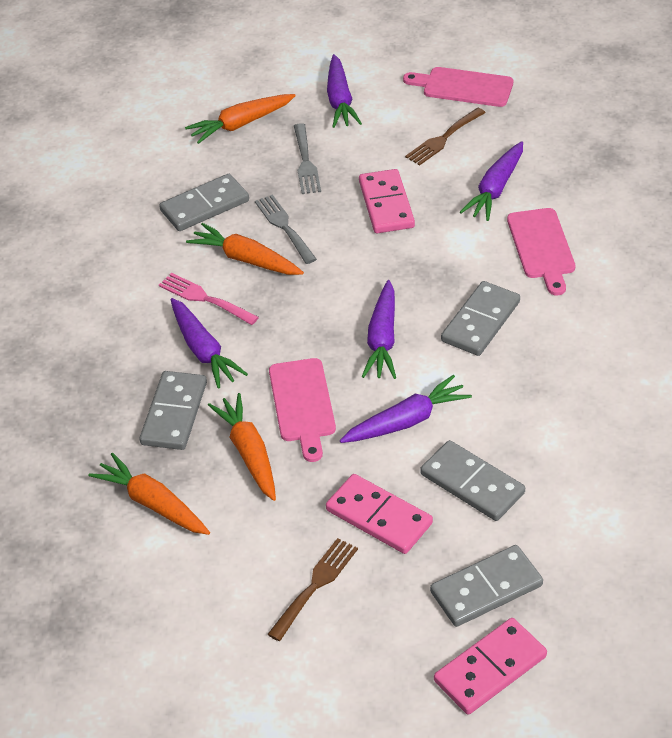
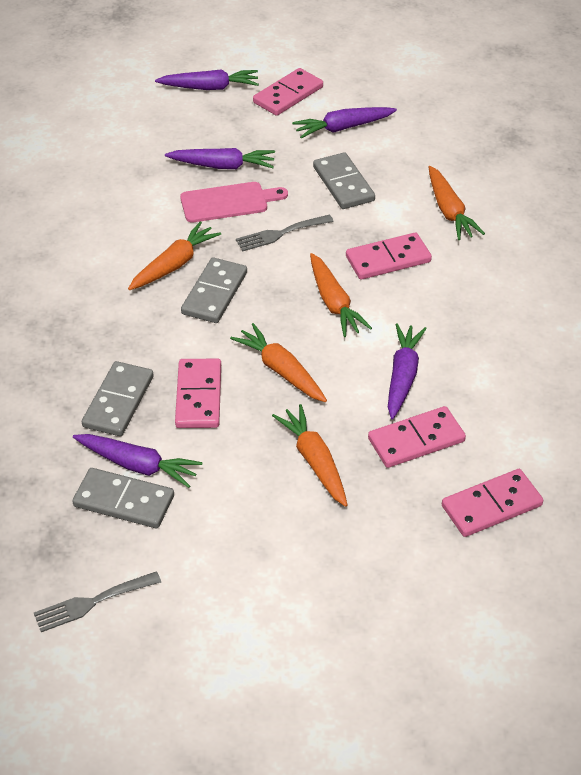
brown fork: 2 -> 0
grey domino: 5 -> 4
orange carrot: 4 -> 5
pink cutting board: 3 -> 1
pink domino: 3 -> 5
pink fork: 1 -> 0

